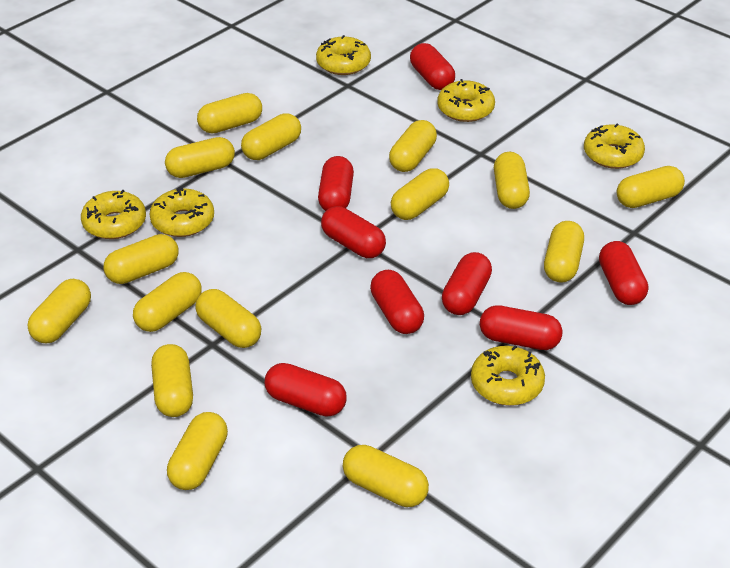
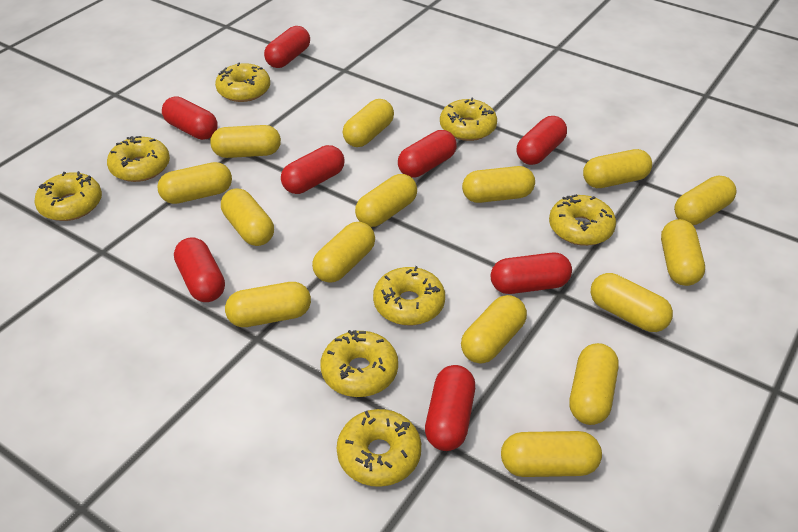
yellow donut: 6 -> 8

